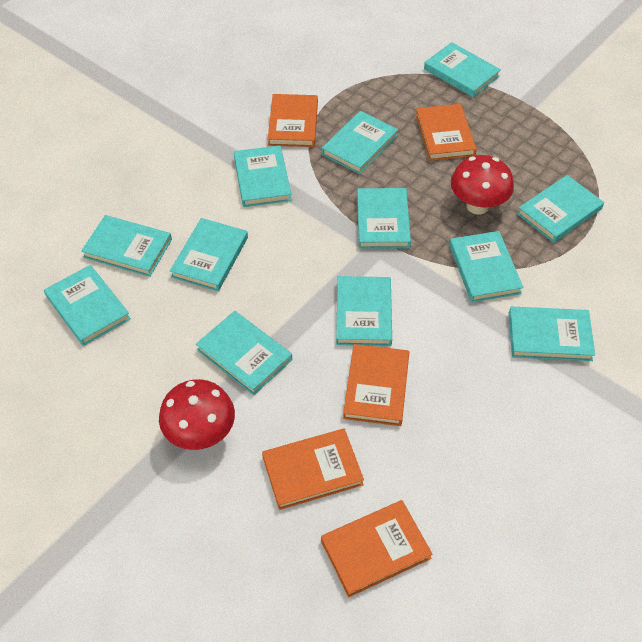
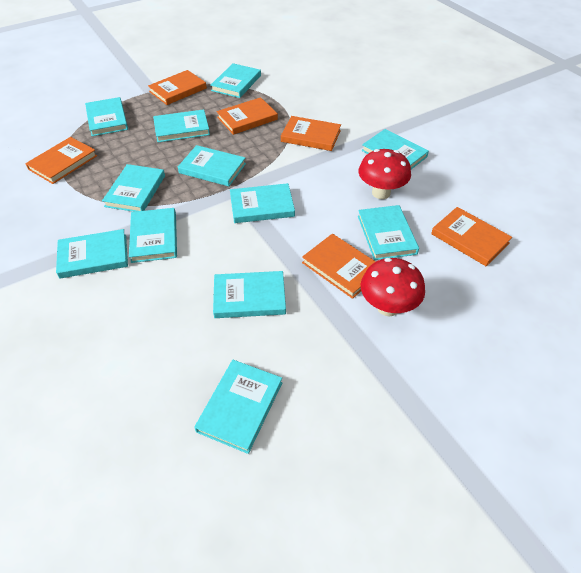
orange book: 5 -> 6

